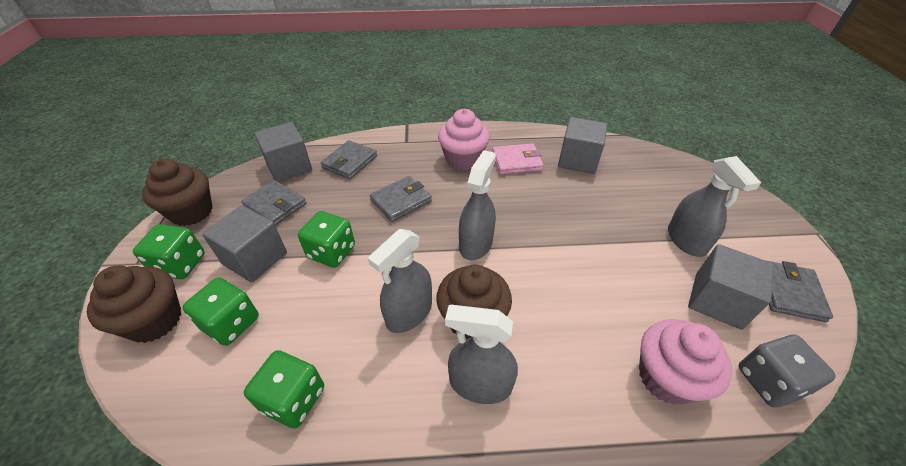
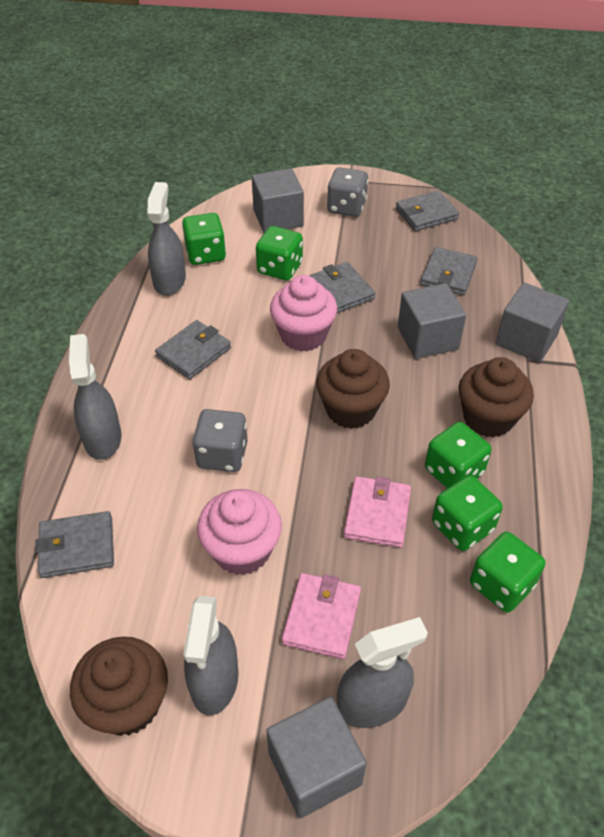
green dice: 4 -> 5
grey dice: 1 -> 2
grey wallet: 4 -> 5
pink wallet: 1 -> 2

